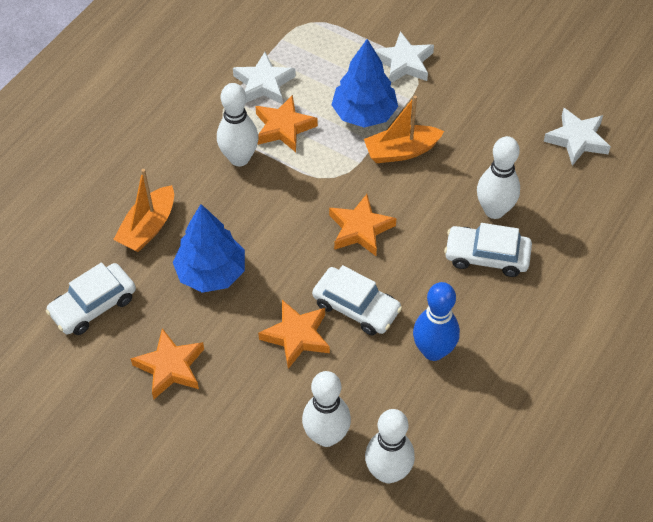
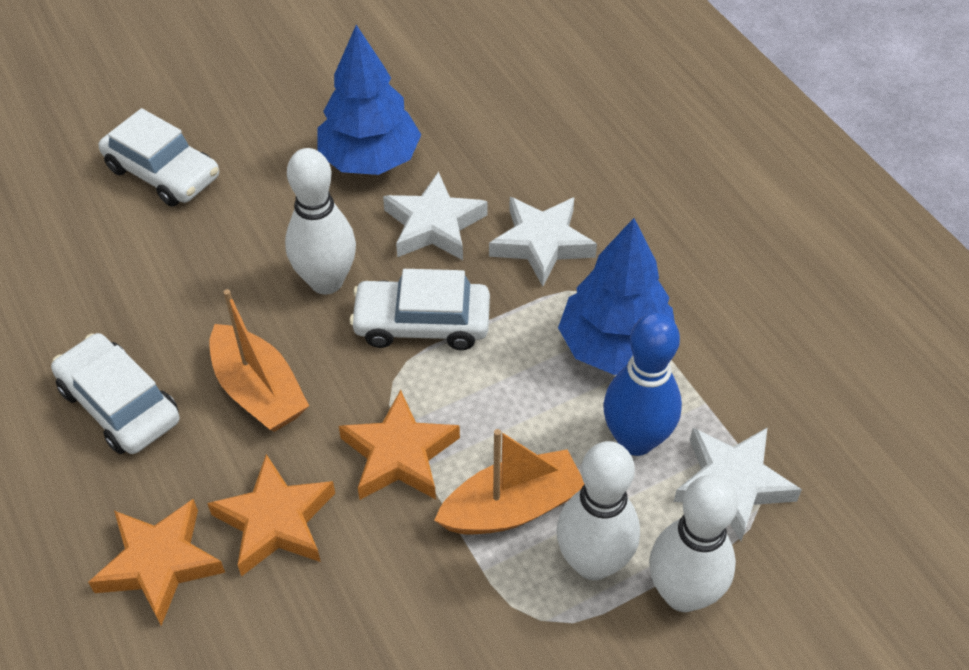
orange star: 4 -> 3
white bowling pin: 4 -> 3

